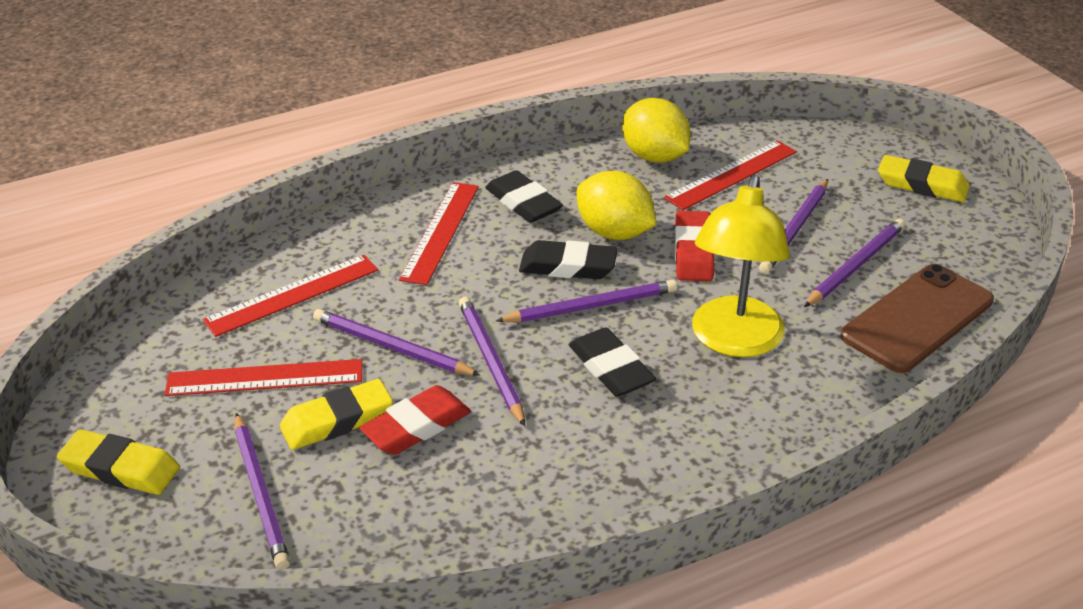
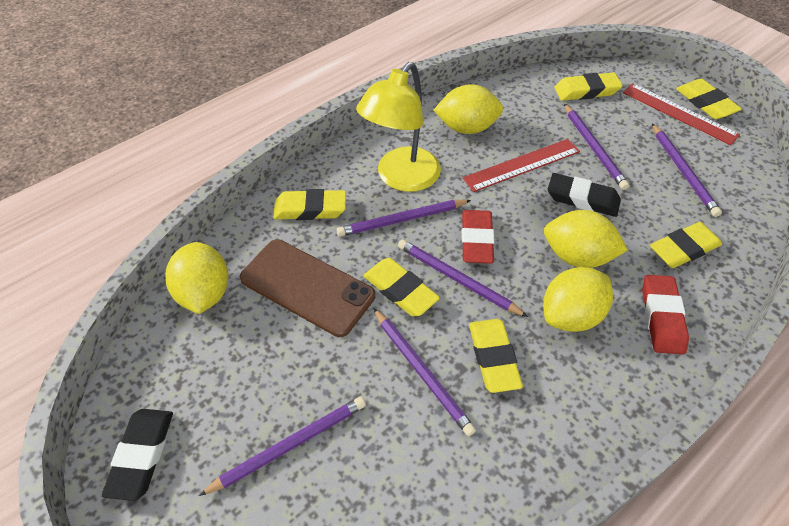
black eraser: 3 -> 2
red ruler: 4 -> 2
yellow eraser: 3 -> 6
yellow lemon: 2 -> 4

